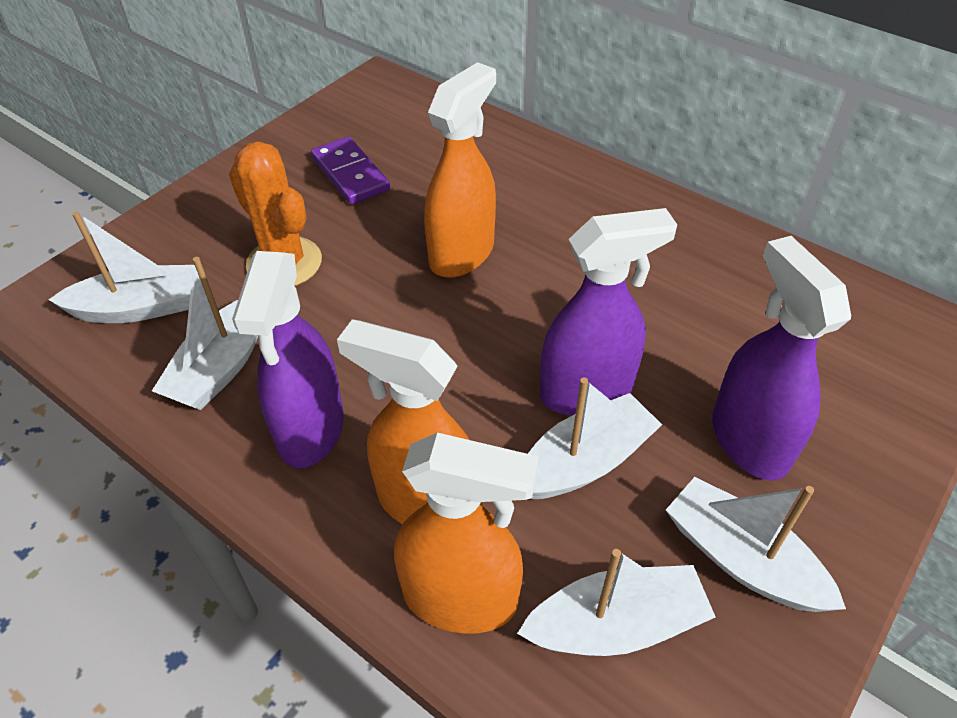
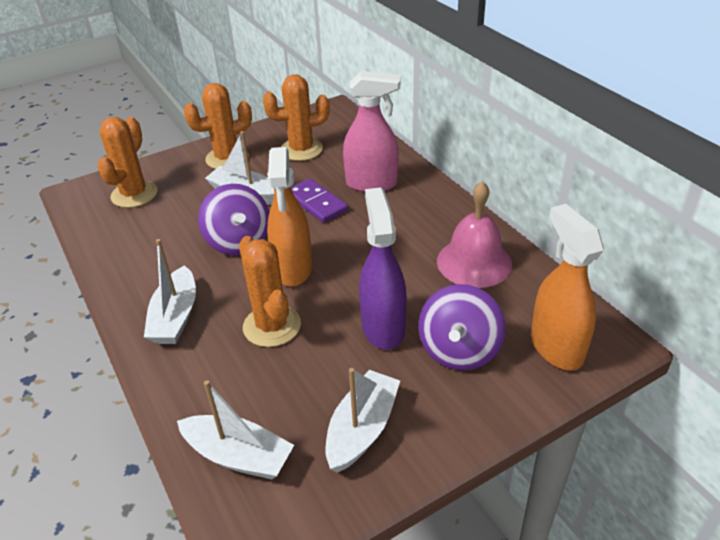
orange cactus: 1 -> 4
orange spray bottle: 3 -> 2
pink bell: 0 -> 1
pink spray bottle: 0 -> 1
purple spinning top: 0 -> 2
purple spray bottle: 3 -> 1
white boat: 5 -> 4

